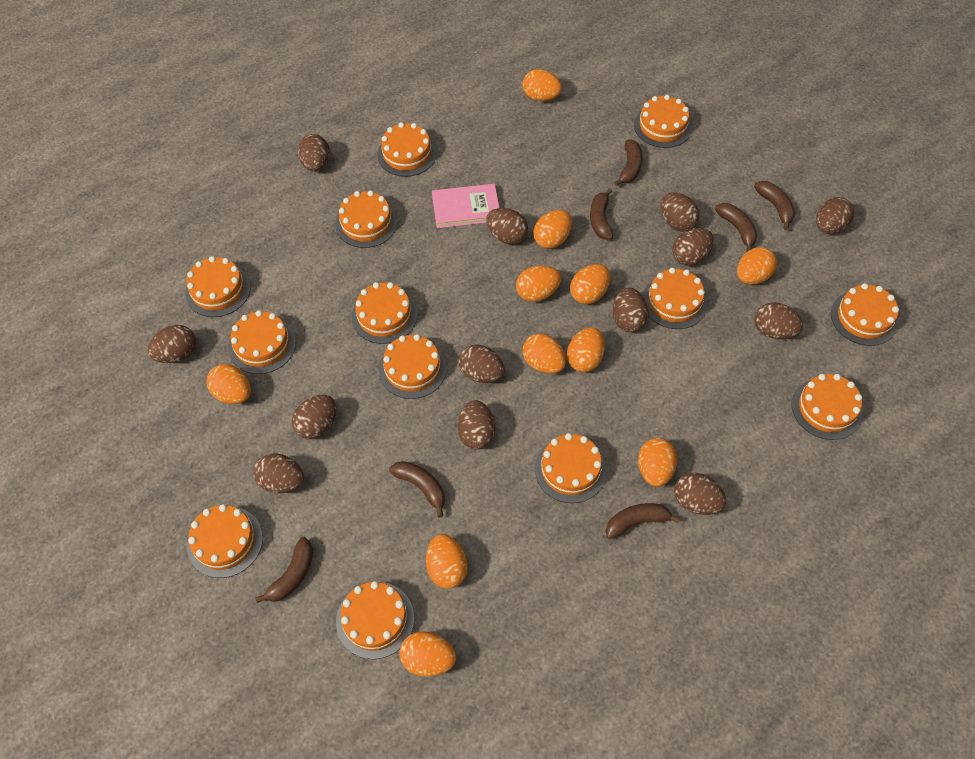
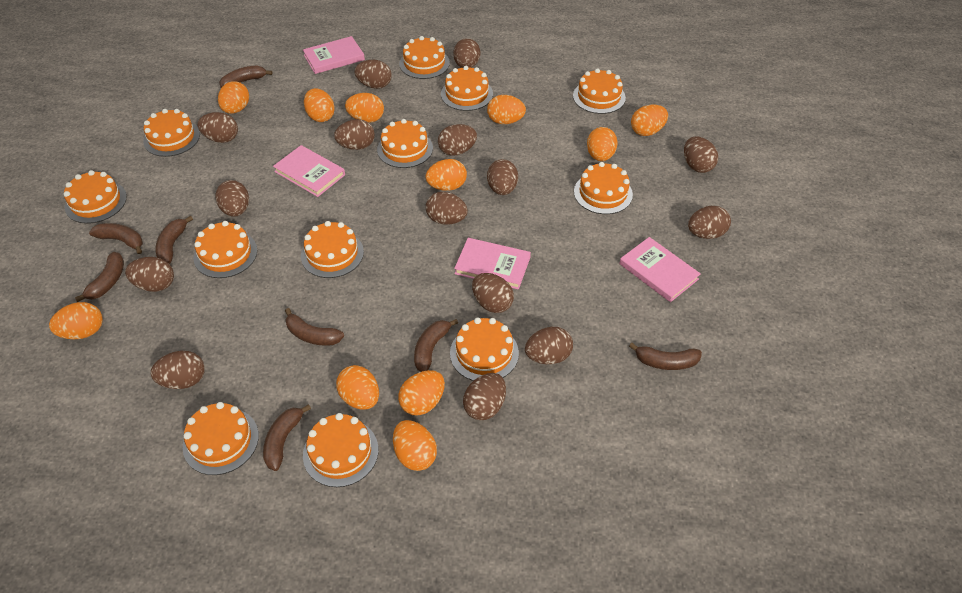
brown banana: 7 -> 8
brown egg: 13 -> 15
orange cake: 13 -> 12
pink book: 1 -> 4

